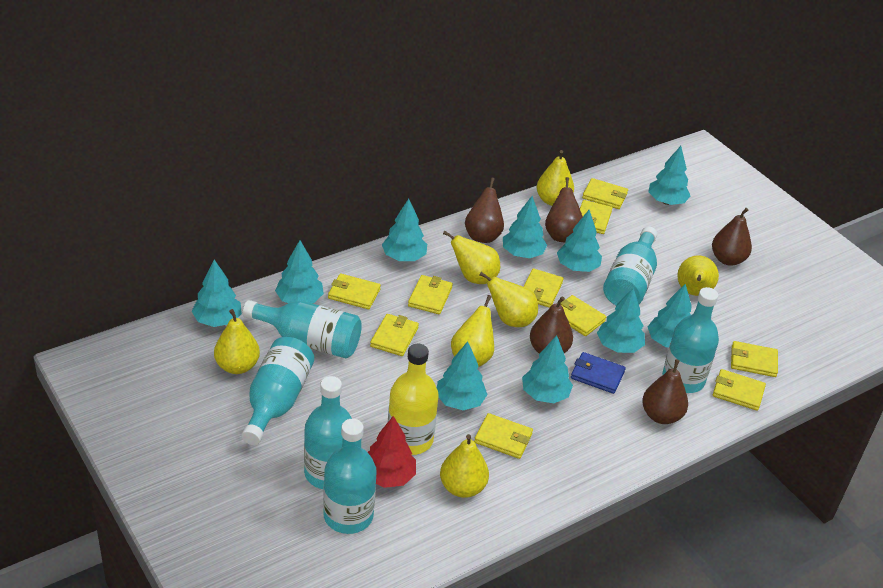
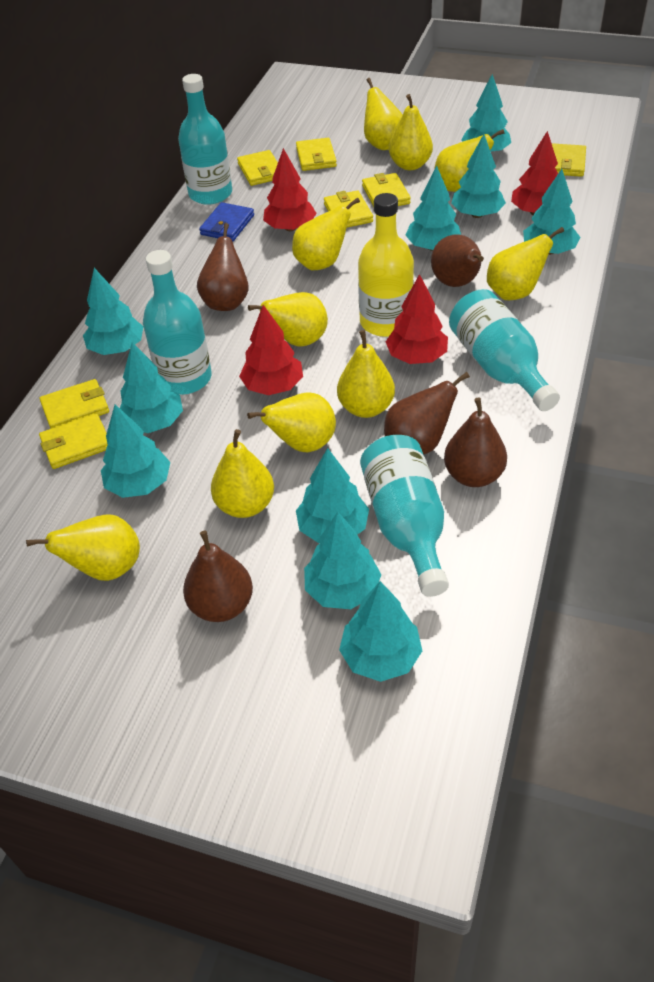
red tree: 1 -> 4
turquoise bottle: 6 -> 4
yellow pear: 7 -> 10
yellow wallet: 10 -> 7

